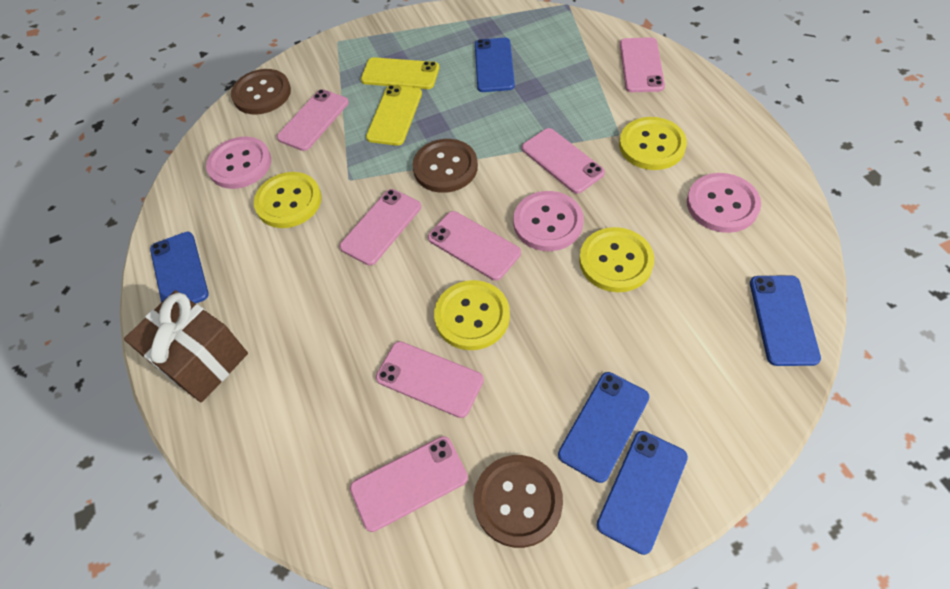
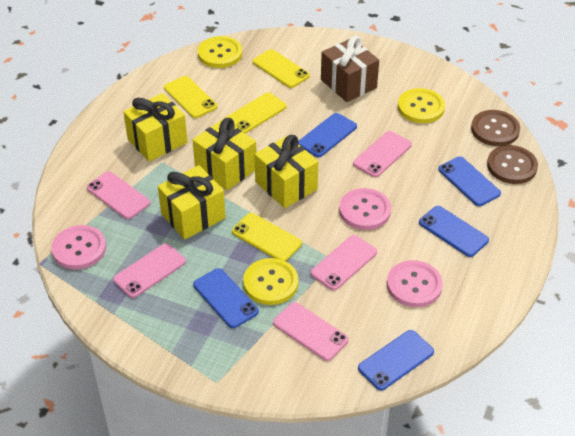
brown button: 3 -> 2
pink phone: 7 -> 5
yellow button: 4 -> 3
yellow gift: 0 -> 4
yellow phone: 2 -> 4

